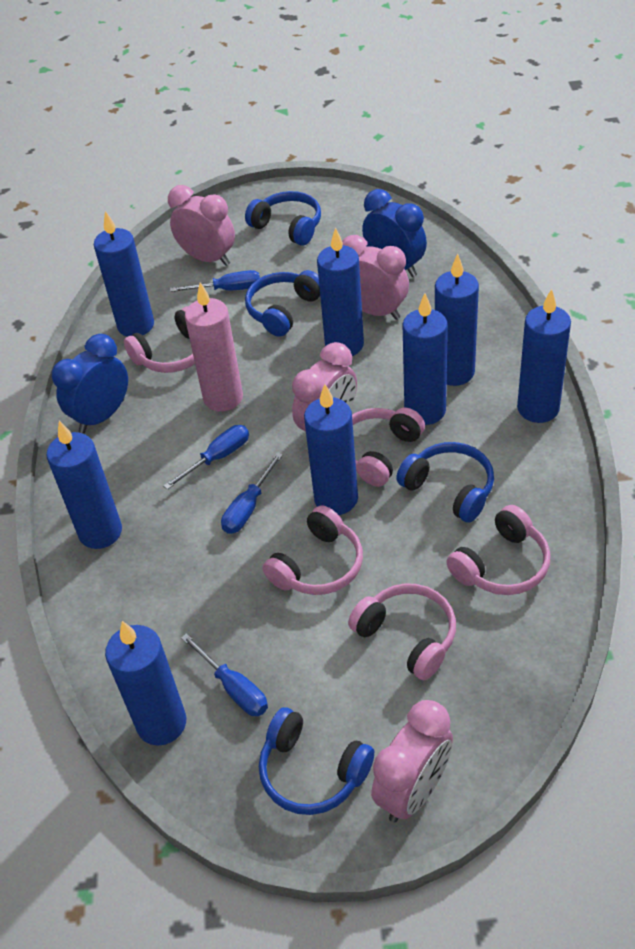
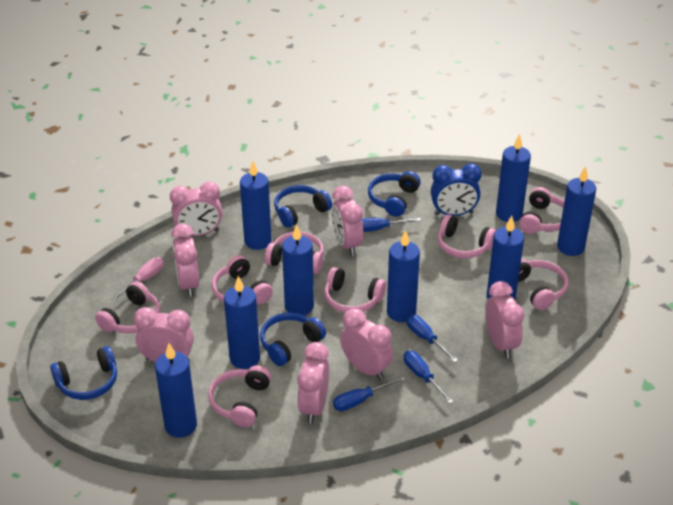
blue clock: 2 -> 1
pink candle: 1 -> 0
pink clock: 4 -> 7
pink headphones: 5 -> 8
pink screwdriver: 0 -> 1

